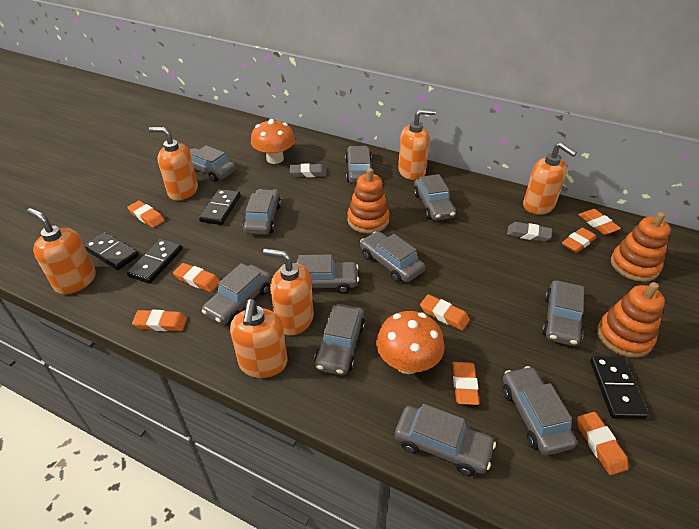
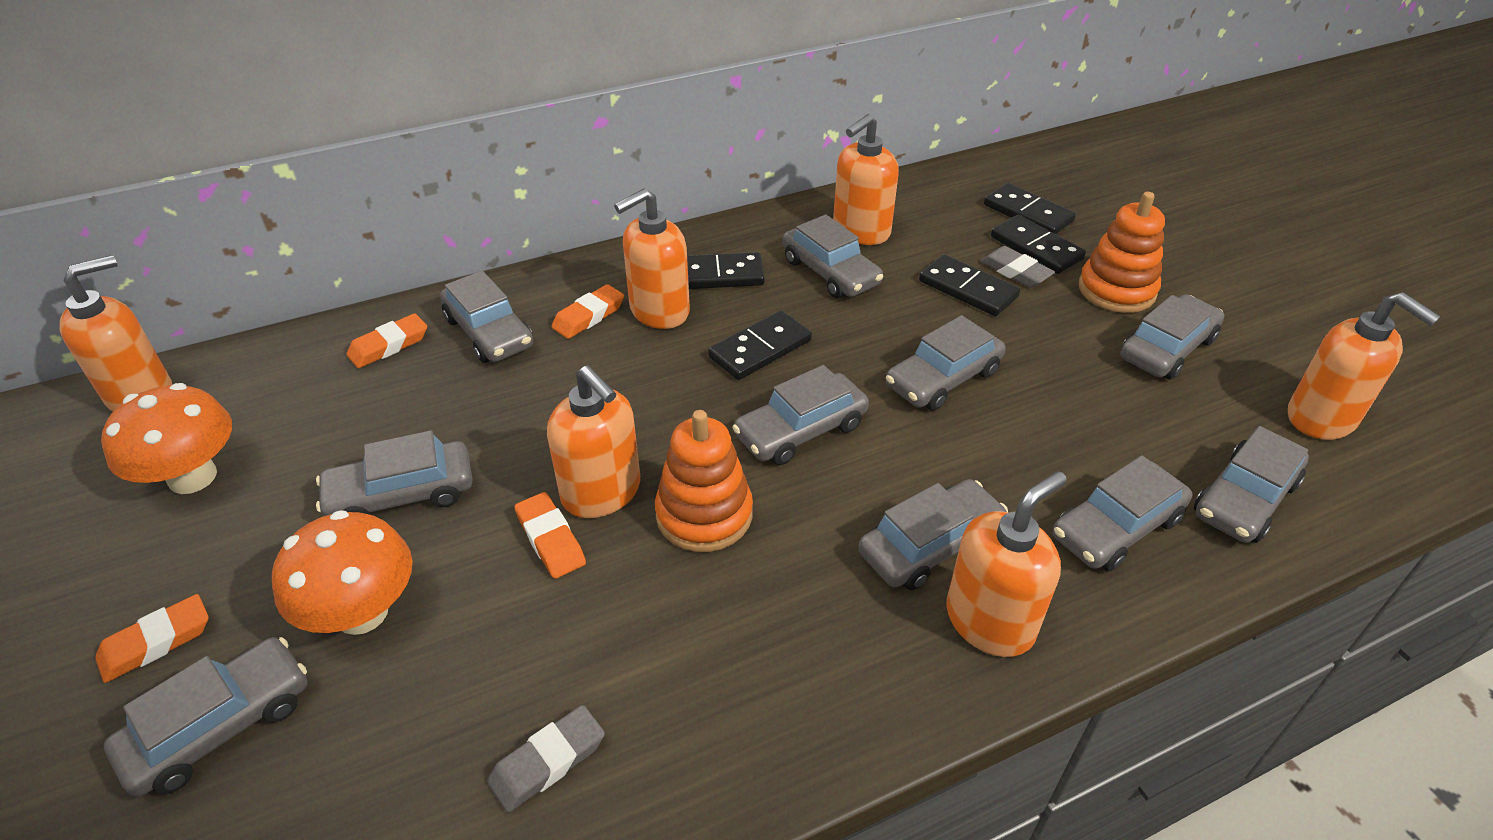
black domino: 4 -> 5
grey car: 11 -> 10
orange eraser: 8 -> 4
orange stacking toy: 3 -> 2

